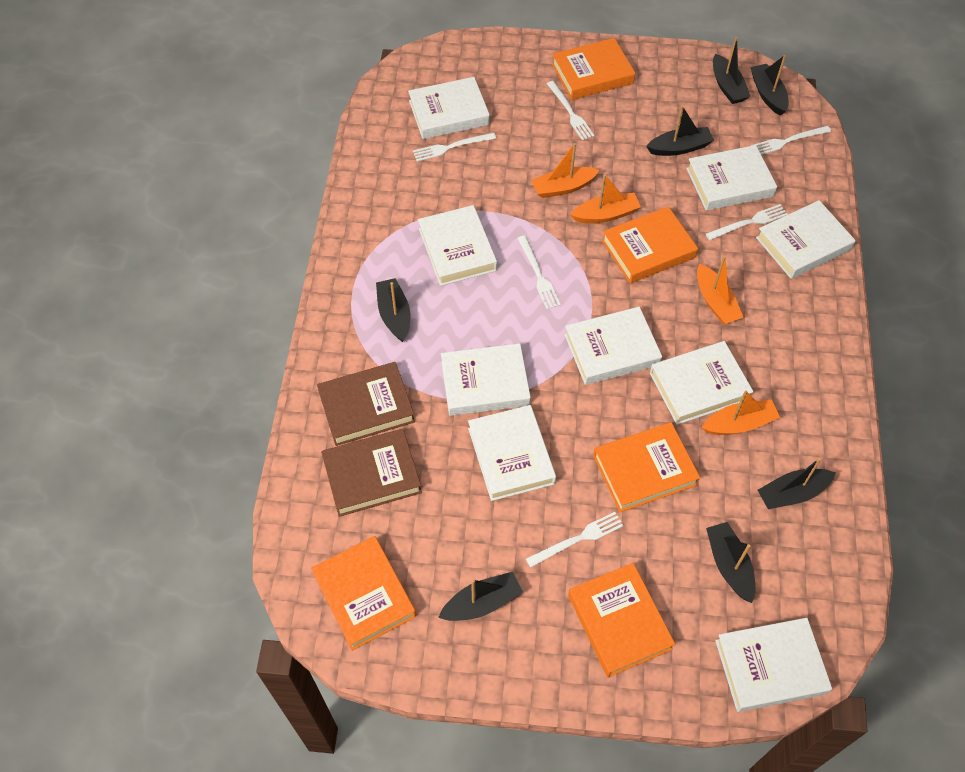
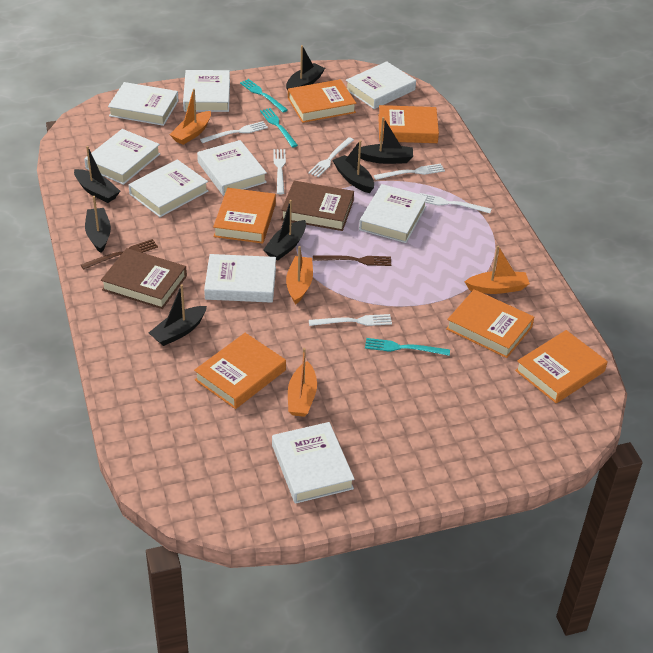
brown fork: 0 -> 2
orange book: 5 -> 6
turquoise fork: 0 -> 3

